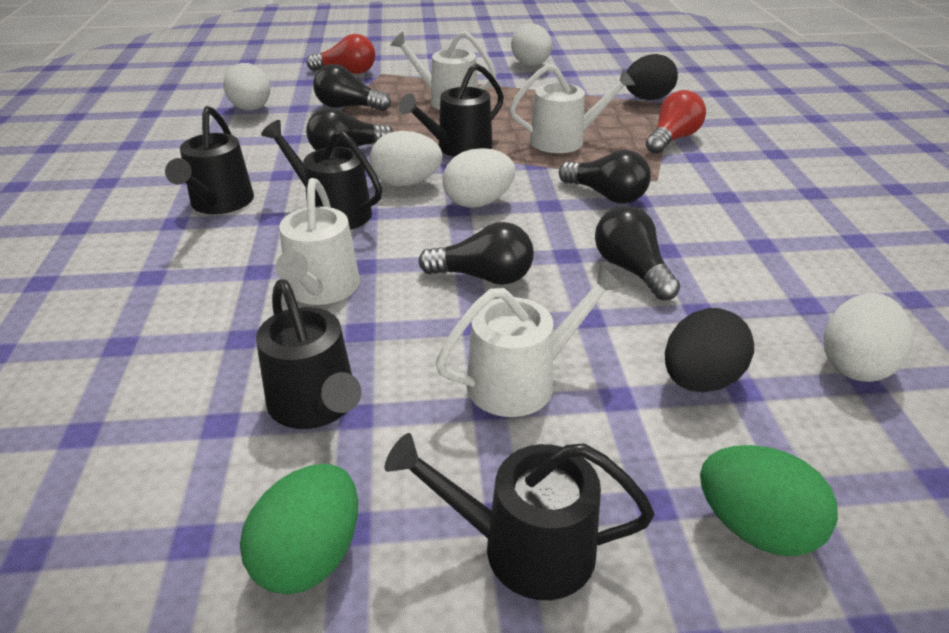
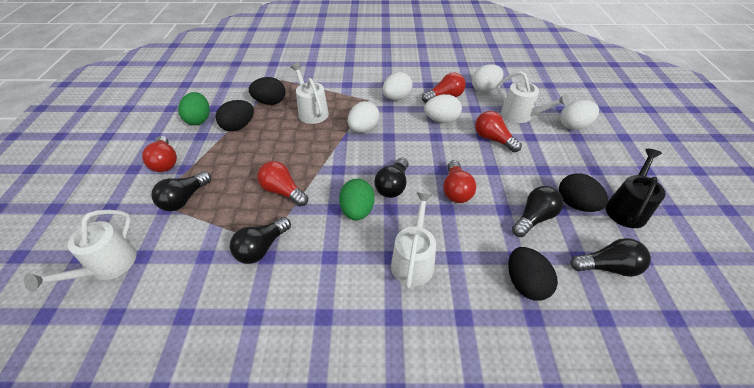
black egg: 2 -> 4
black watering can: 5 -> 1
red light bulb: 2 -> 5

